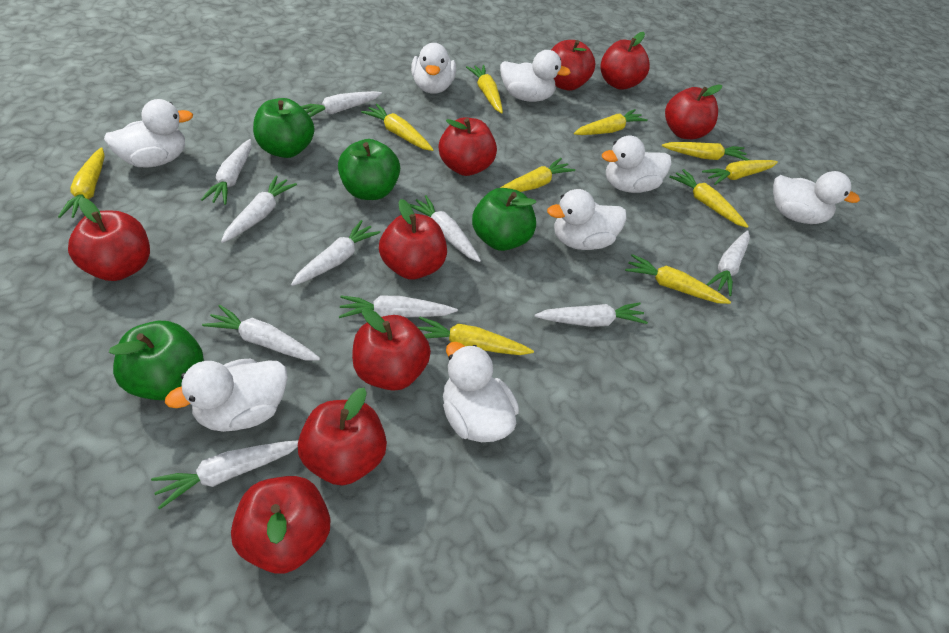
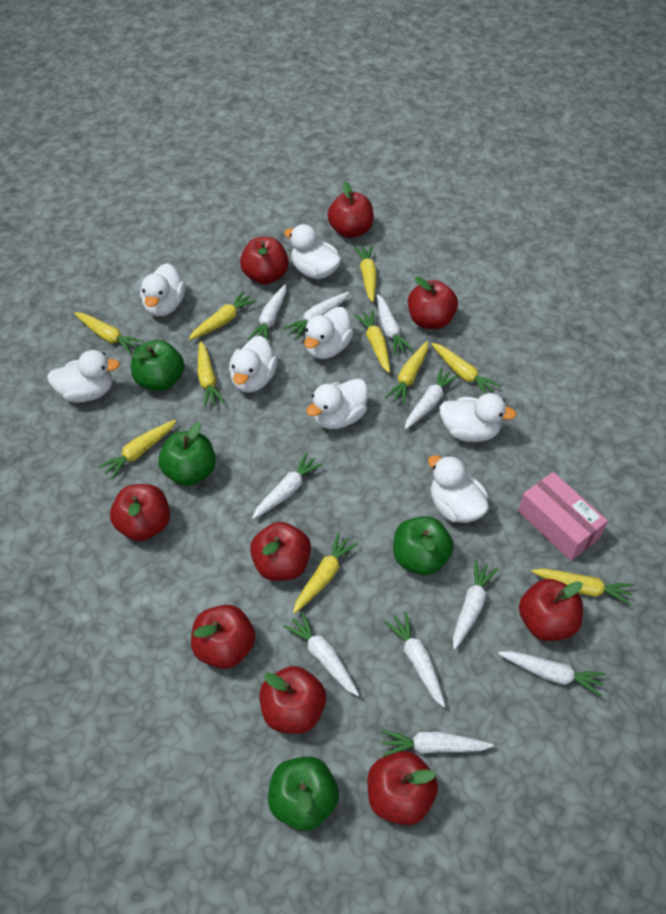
pink box: 0 -> 1

